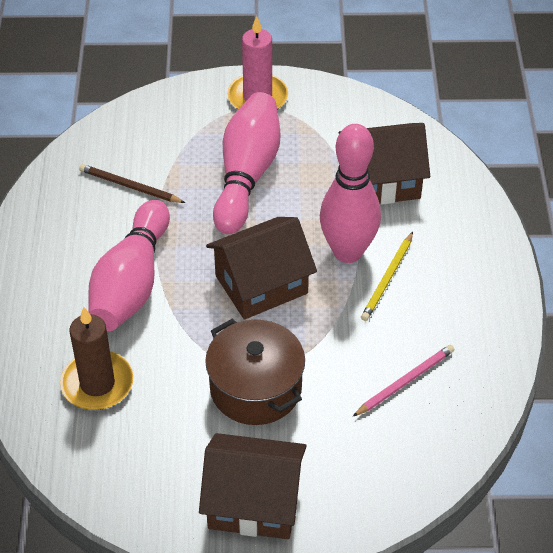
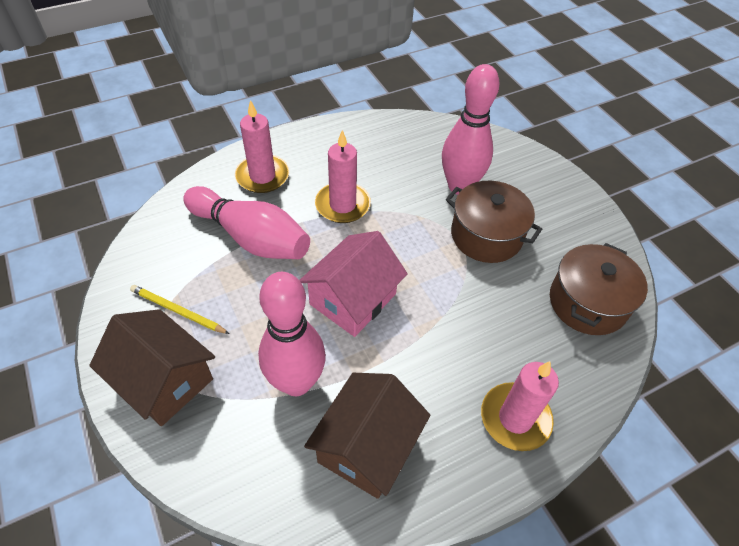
brown candle: 1 -> 0
brown house: 3 -> 2
brown pencil: 1 -> 0
brown pot: 1 -> 2
pink candle: 1 -> 3
pink house: 0 -> 1
pink pencil: 1 -> 0

